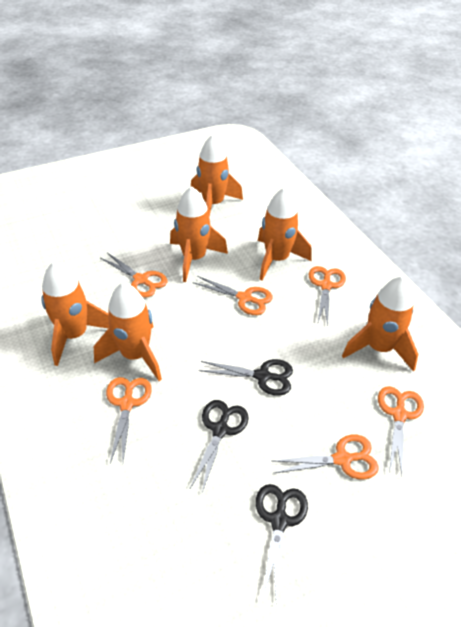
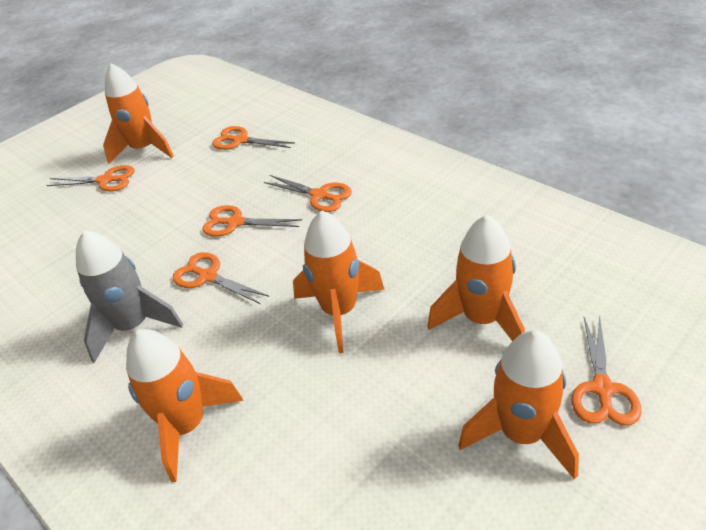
black scissors: 3 -> 0
grey rocket: 0 -> 1
orange rocket: 6 -> 5

